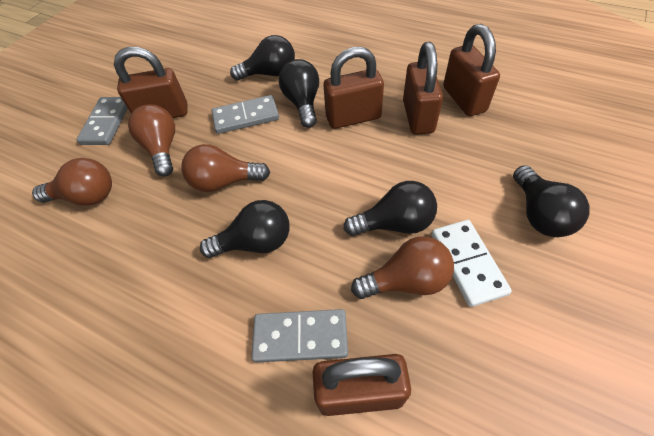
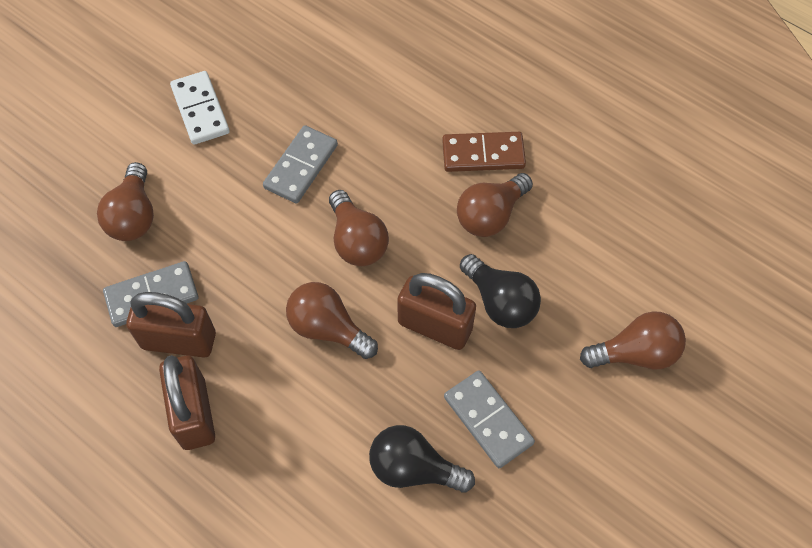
black light bulb: 5 -> 2
brown domino: 0 -> 1
brown light bulb: 4 -> 5
brown padlock: 5 -> 3

